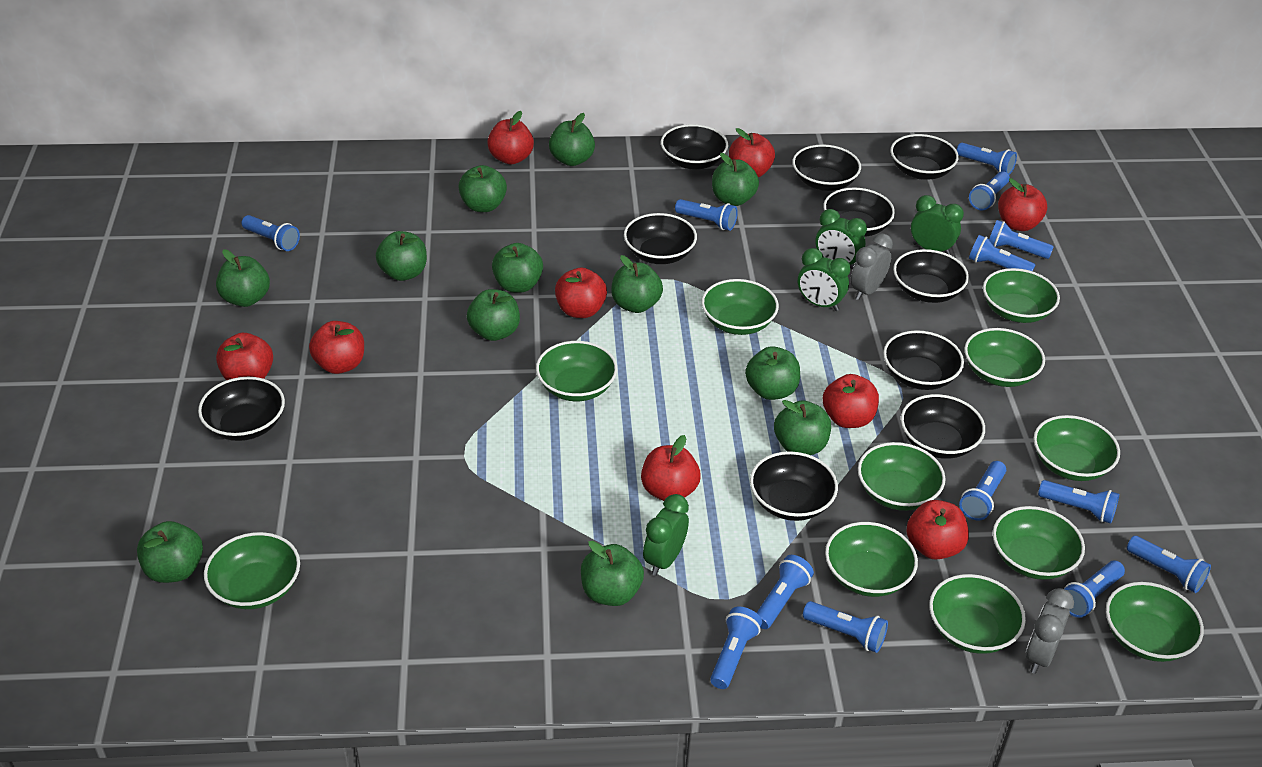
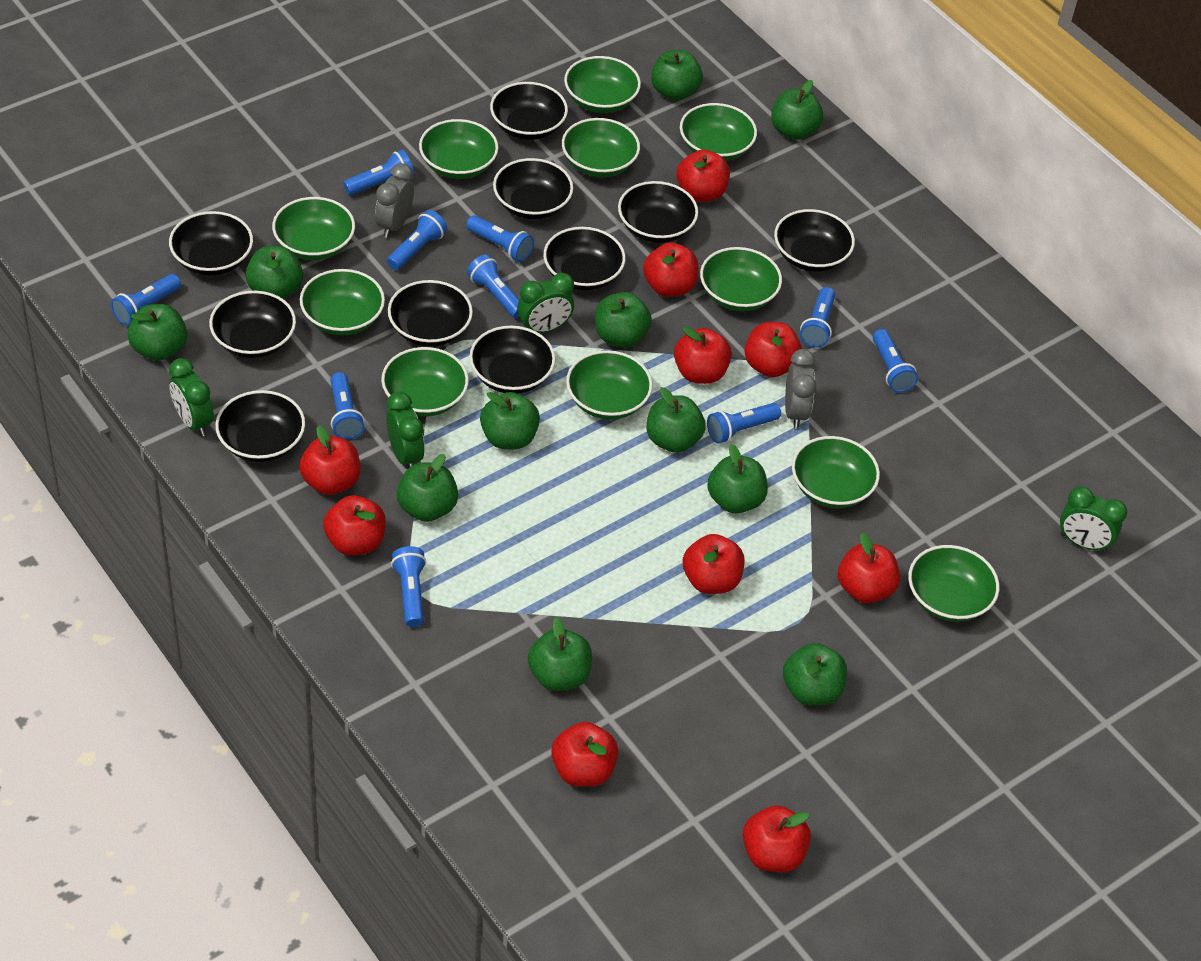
blue flashlight: 13 -> 10
green apple: 12 -> 11
red apple: 9 -> 10

